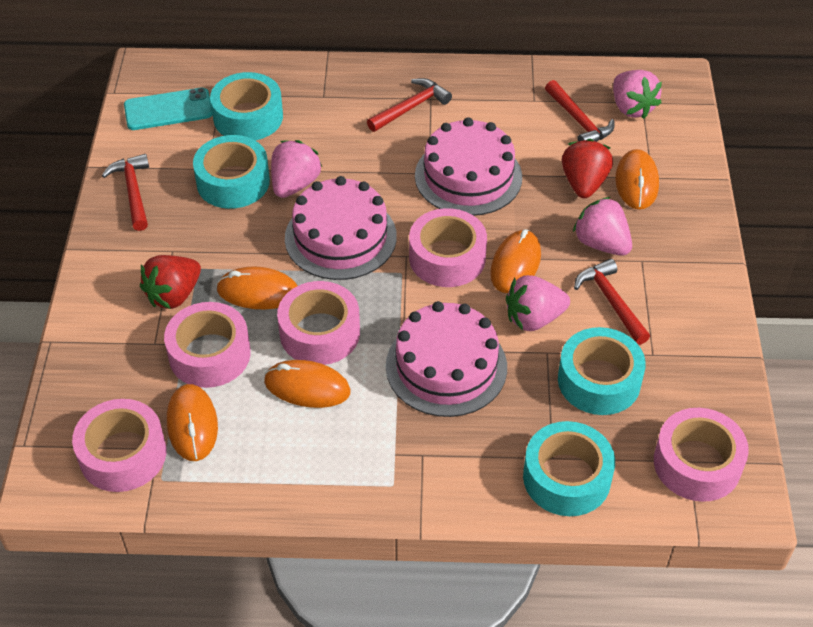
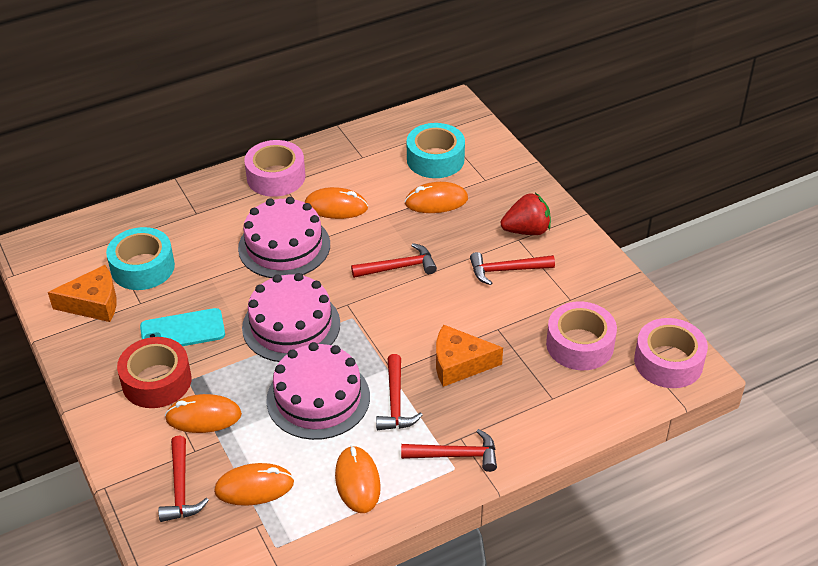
orange cheese: 0 -> 2
pink strawberry: 4 -> 0
pink tape: 5 -> 3
red hammer: 4 -> 5
red strawberry: 2 -> 1
red tape: 0 -> 1
turquoise tape: 4 -> 2

